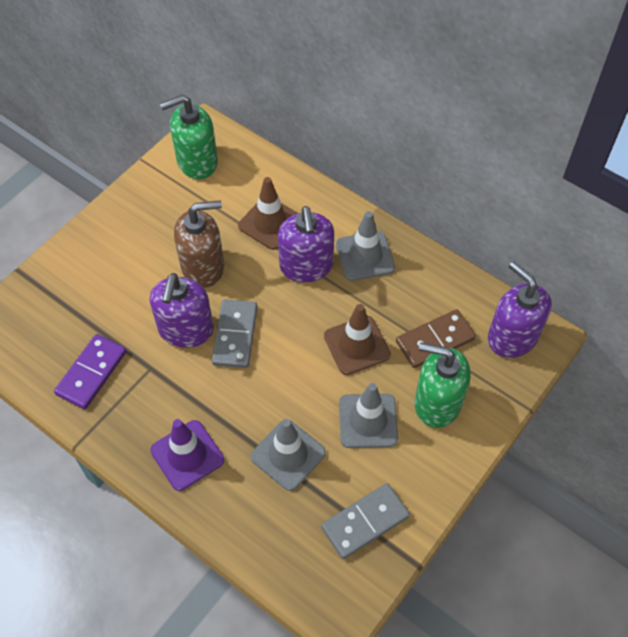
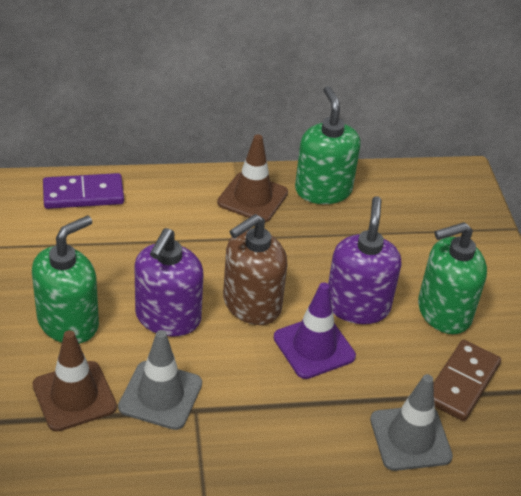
green soap dispenser: 2 -> 3
grey domino: 2 -> 0
grey traffic cone: 3 -> 2
purple soap dispenser: 3 -> 2

